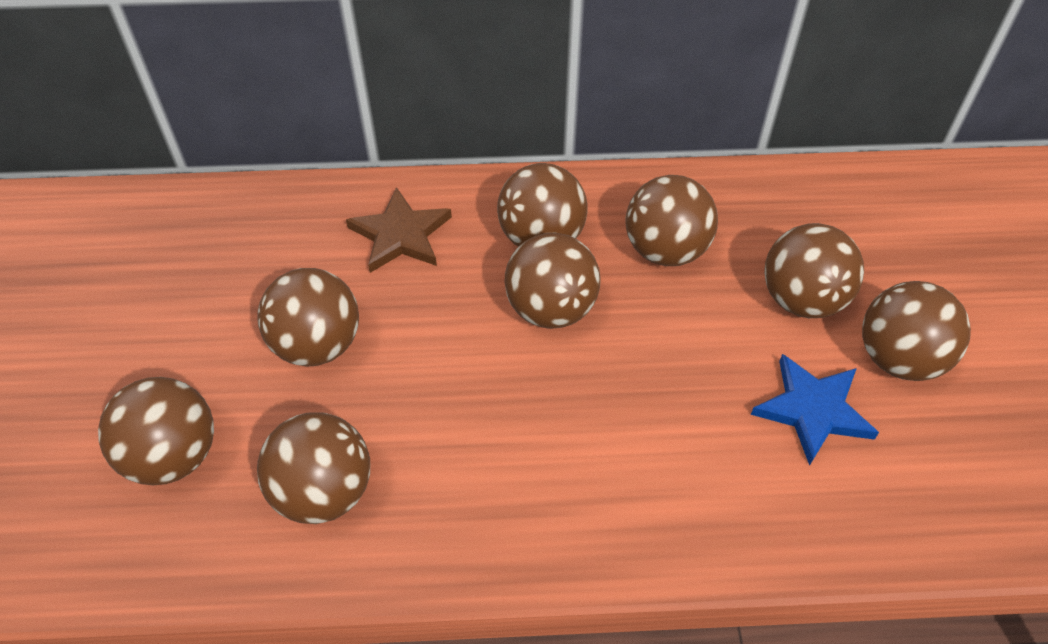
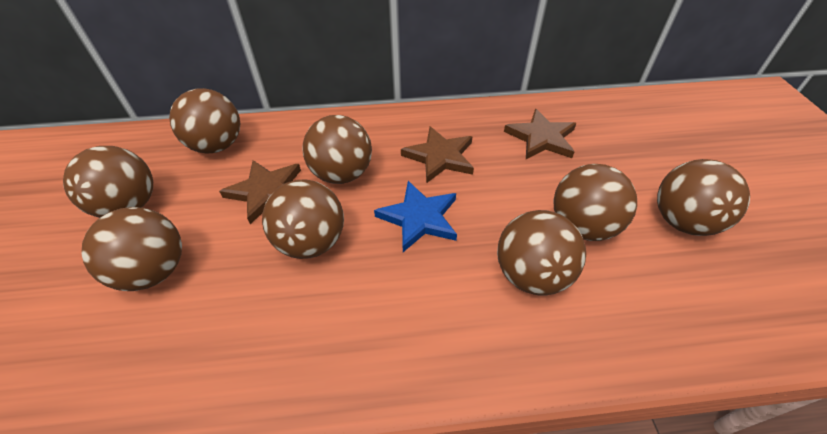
brown star: 1 -> 3

